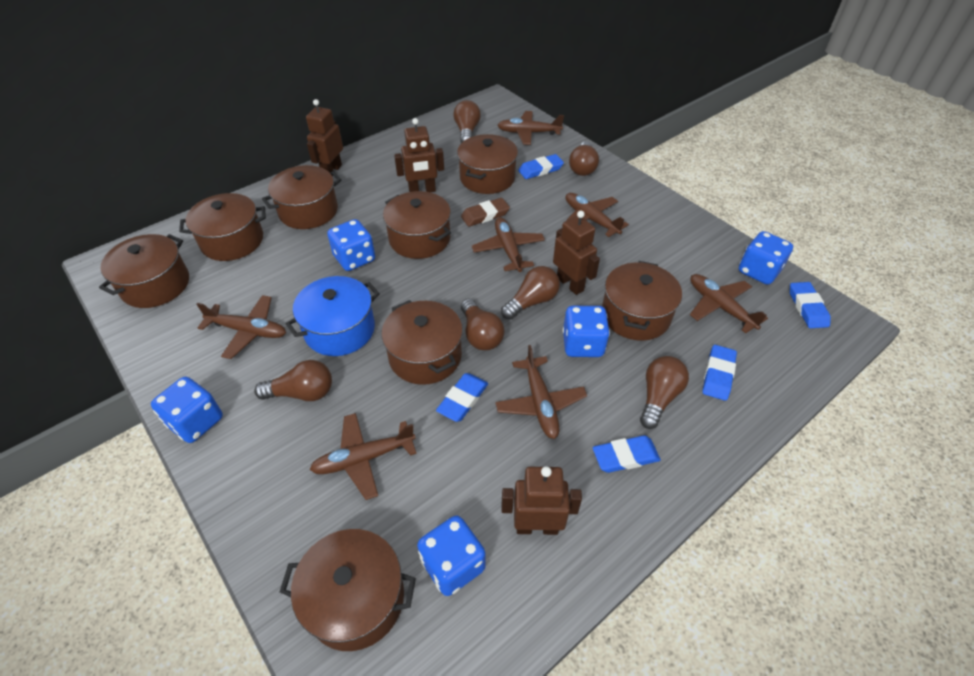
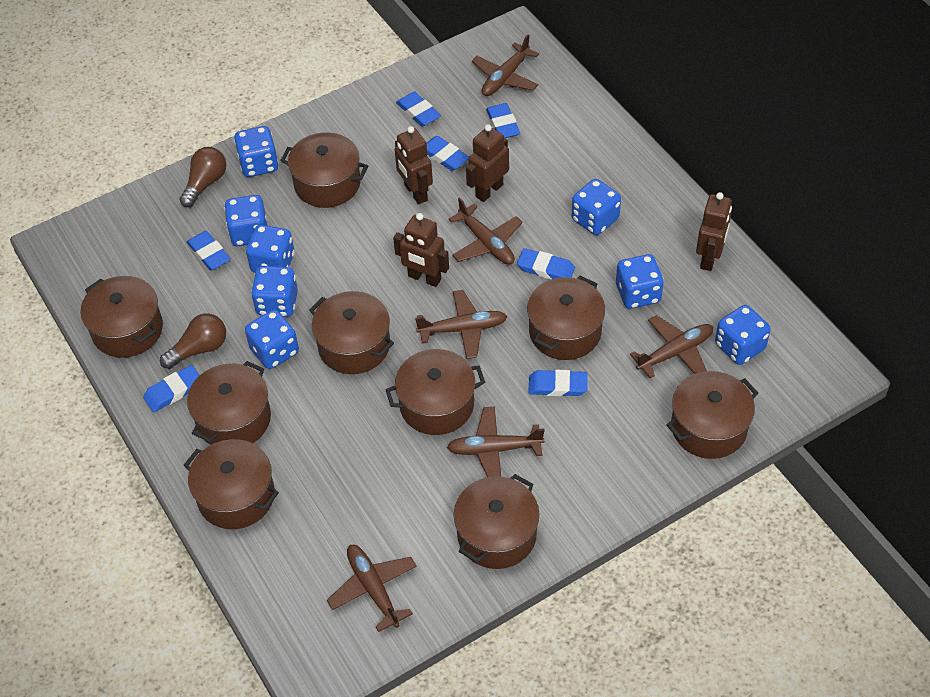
blue dice: 5 -> 8
blue eraser: 5 -> 7
blue pot: 1 -> 0
brown eraser: 1 -> 0
brown light bulb: 6 -> 2
brown plane: 7 -> 6
brown pot: 8 -> 9

